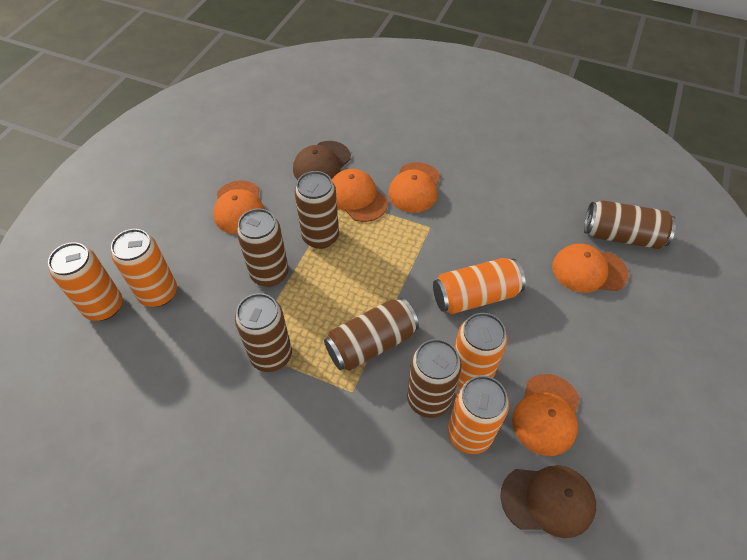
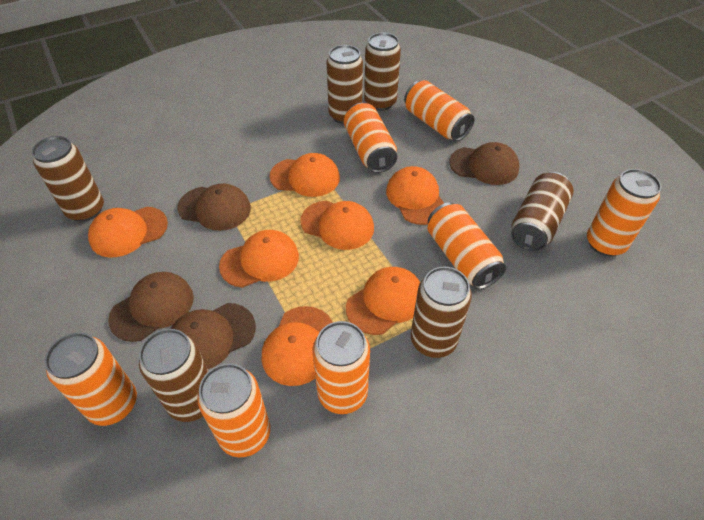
brown cap: 2 -> 4
orange can: 5 -> 7
orange cap: 5 -> 7

